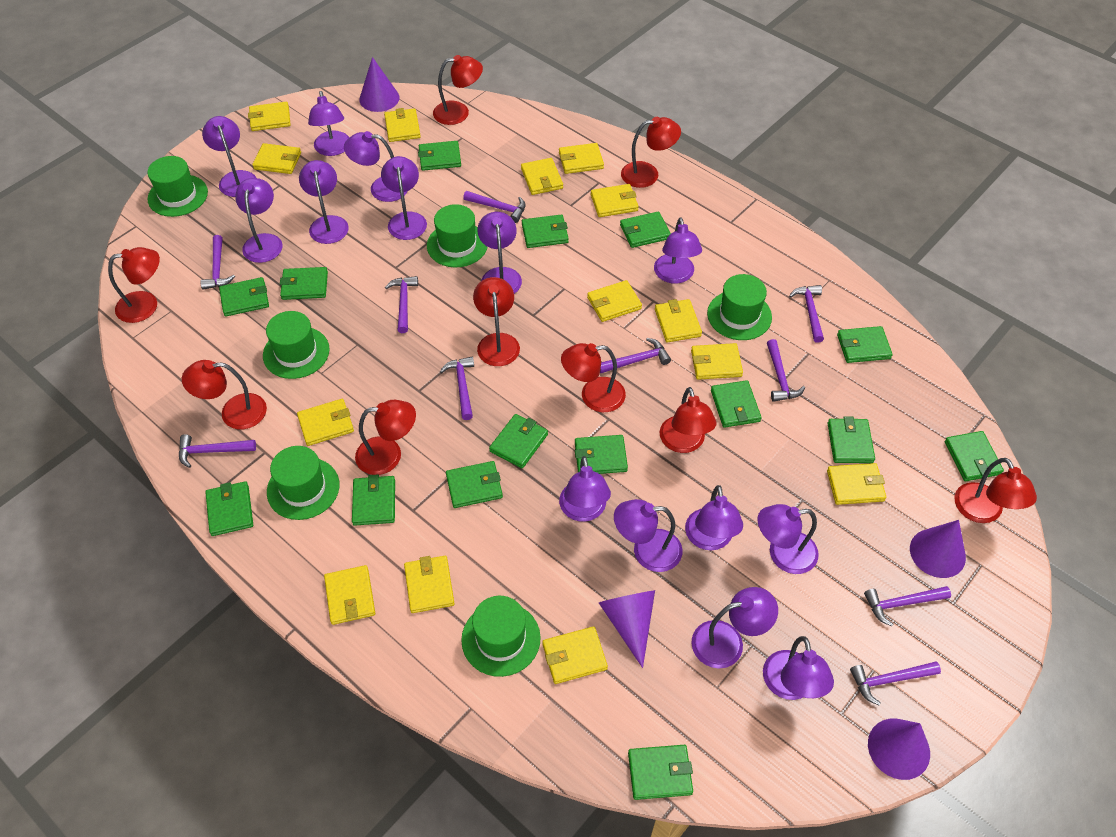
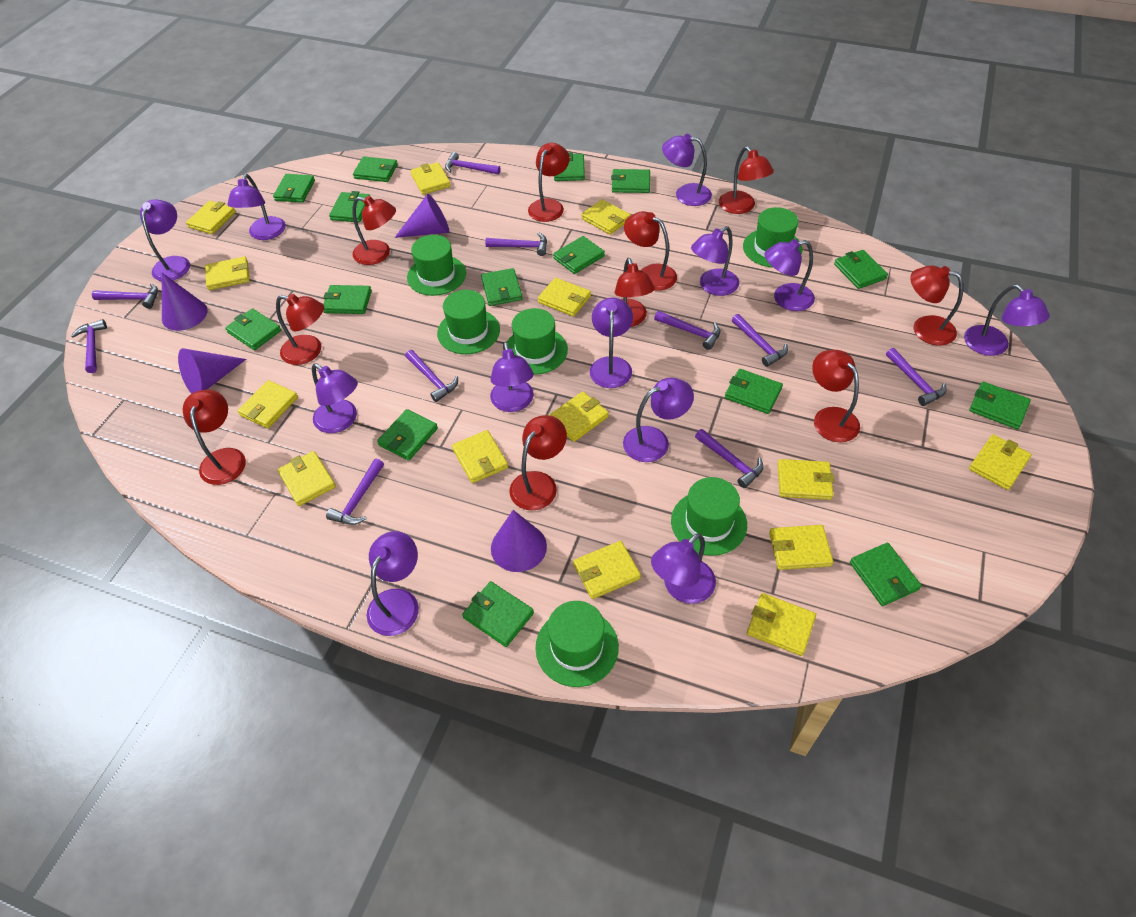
purple lamp: 14 -> 12
red lamp: 9 -> 10

